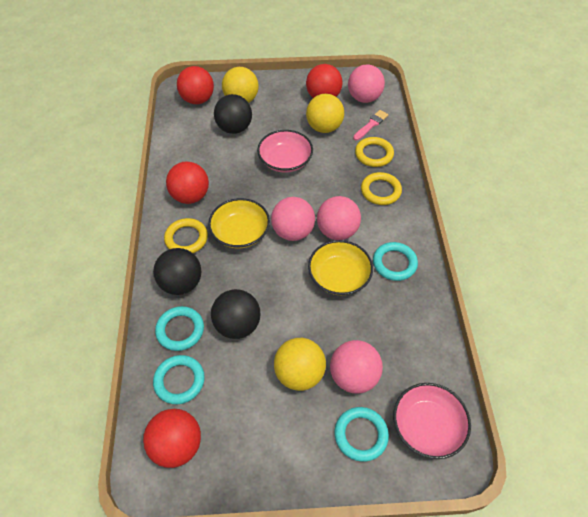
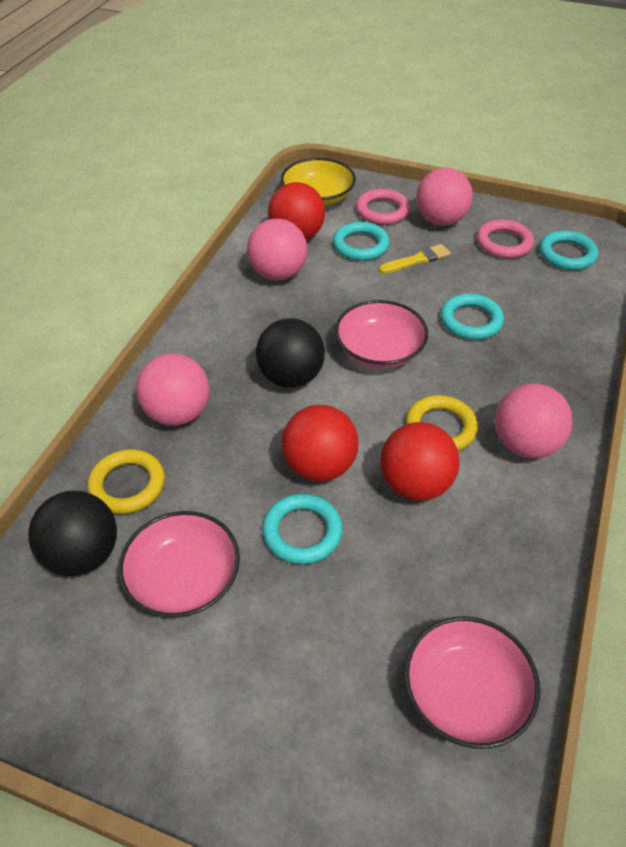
black ball: 3 -> 2
pink bowl: 2 -> 3
pink brush: 1 -> 0
pink ring: 0 -> 2
red ball: 4 -> 3
yellow ball: 3 -> 0
yellow bowl: 2 -> 1
yellow brush: 0 -> 1
yellow ring: 3 -> 2

